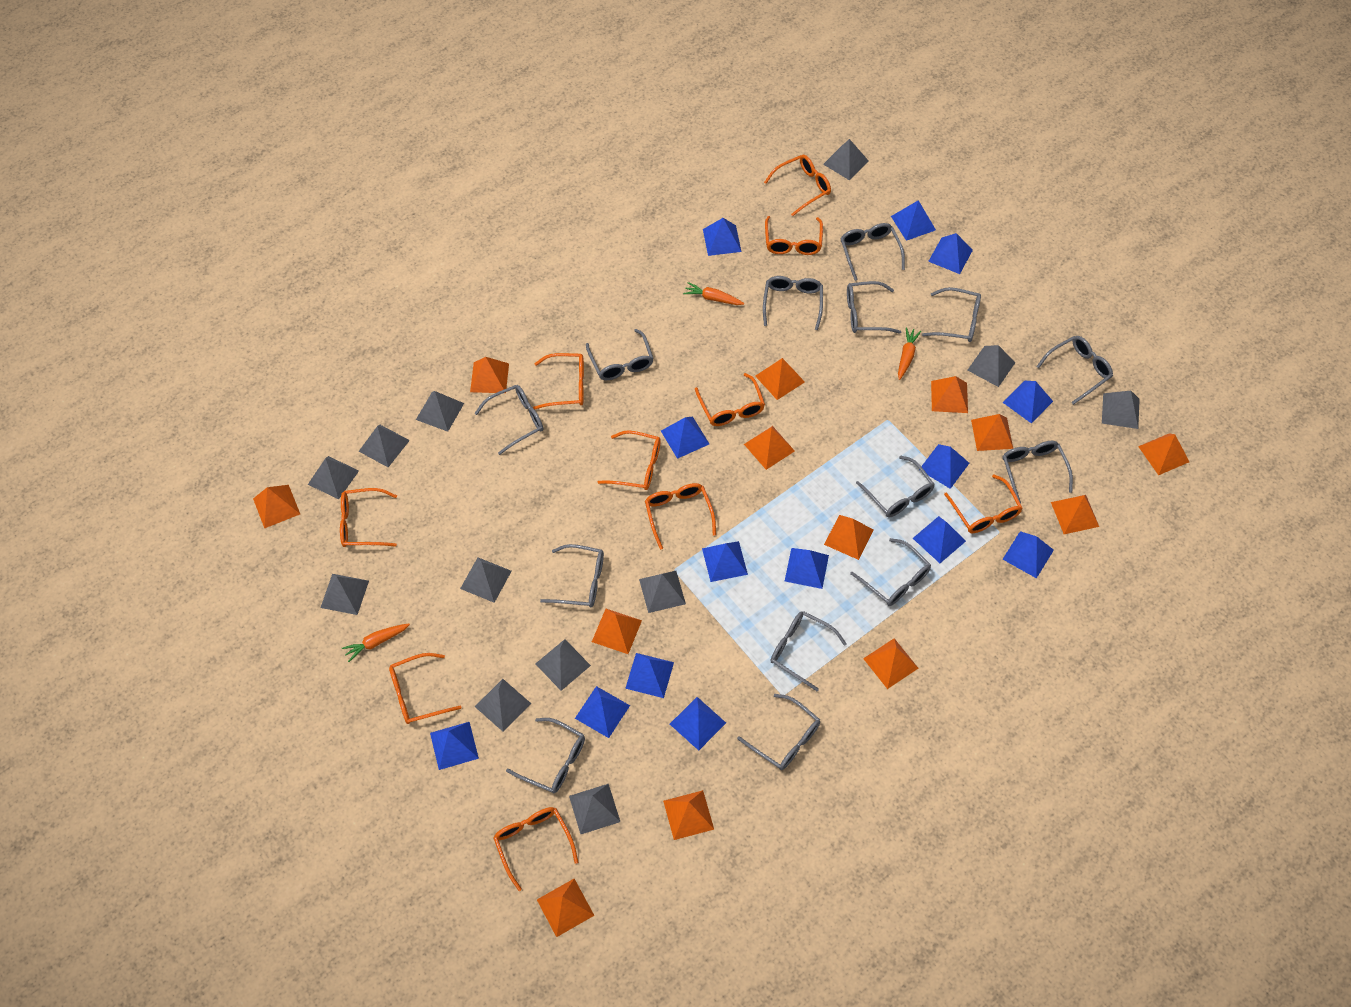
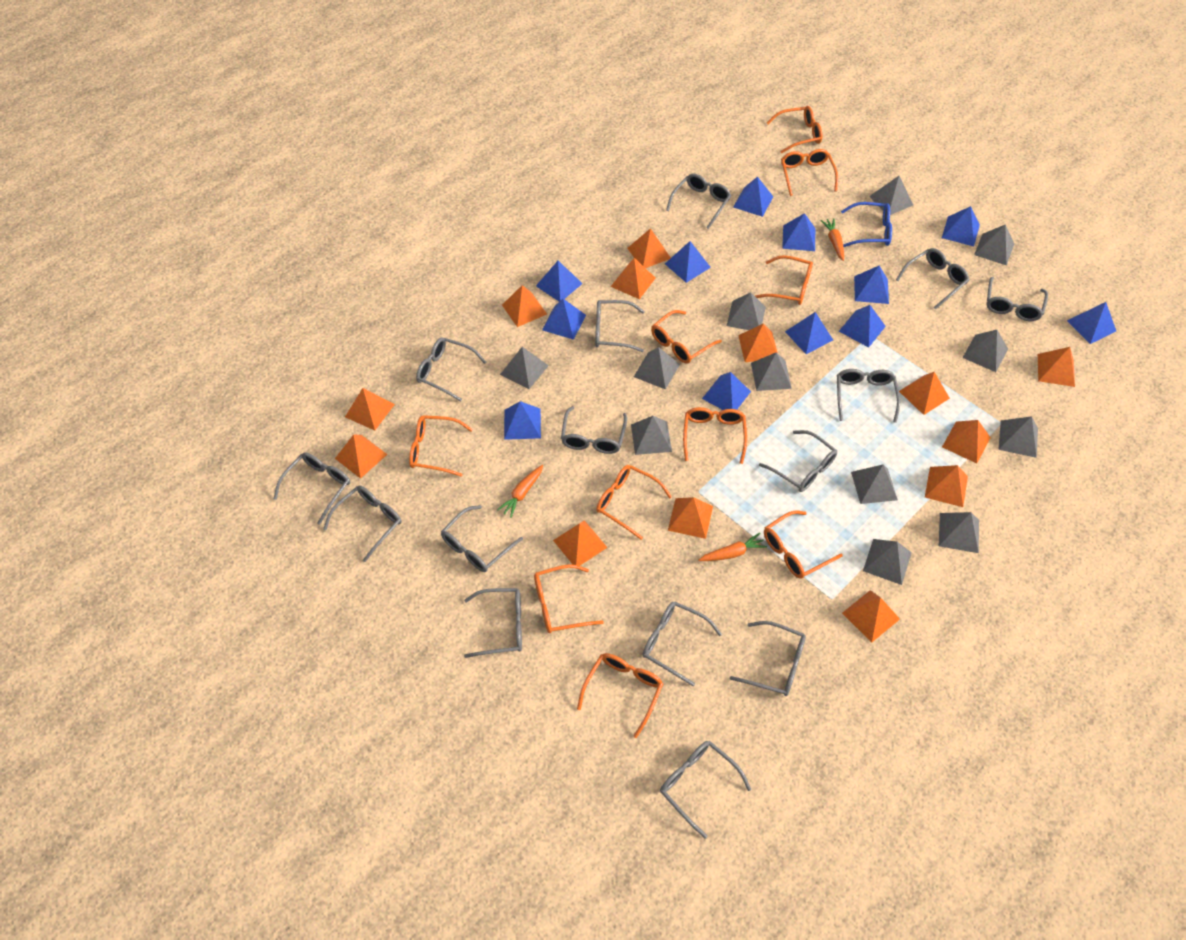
blue glasses: 0 -> 1
blue pyramid: 14 -> 12
grey glasses: 14 -> 15

